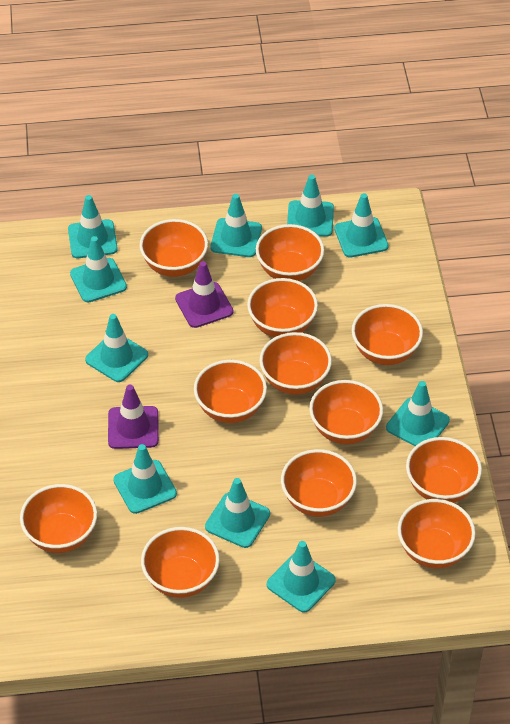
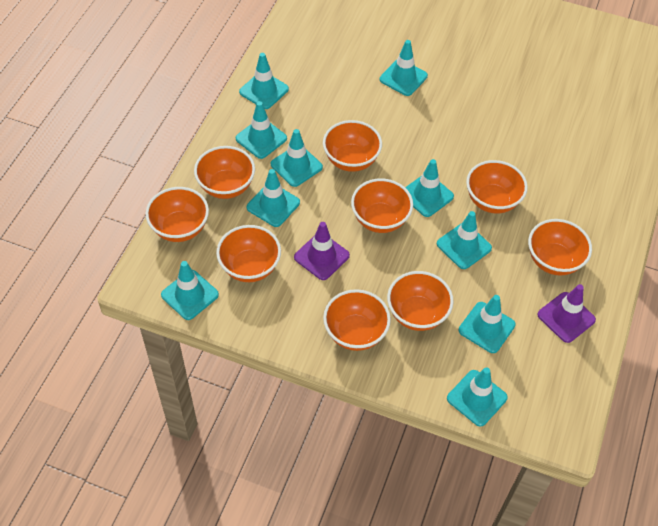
orange bowl: 12 -> 9

